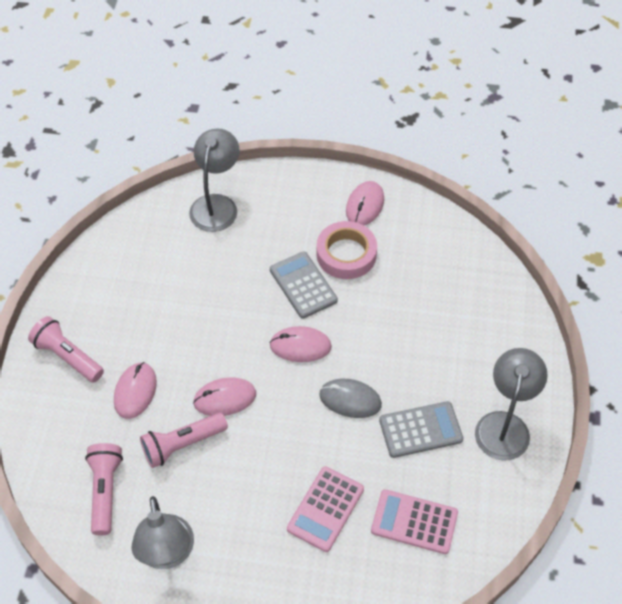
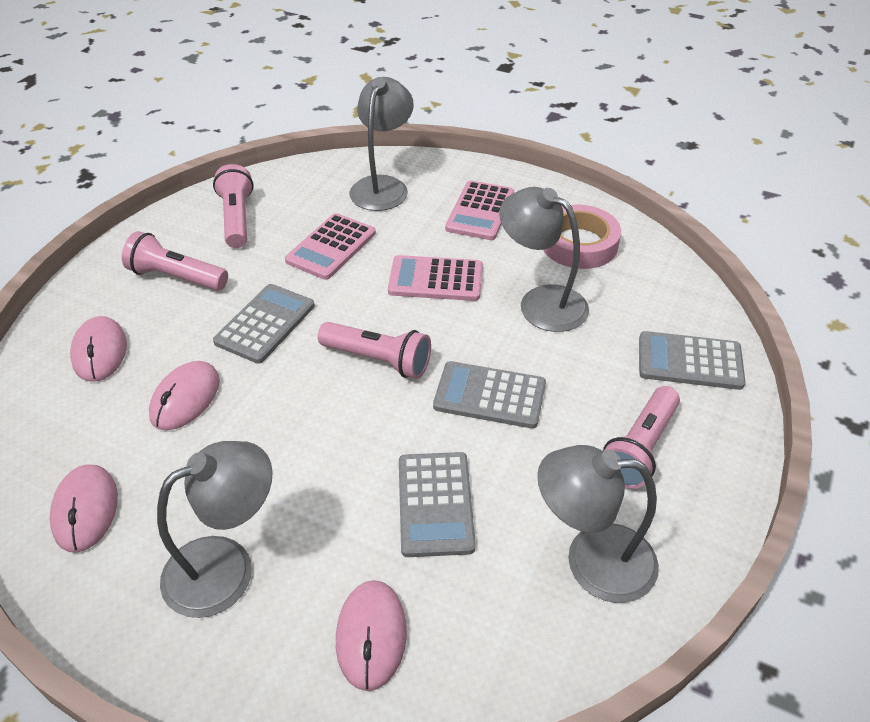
grey calculator: 2 -> 4
grey lamp: 3 -> 4
grey mouse: 1 -> 0
pink calculator: 2 -> 3
pink flashlight: 3 -> 4

